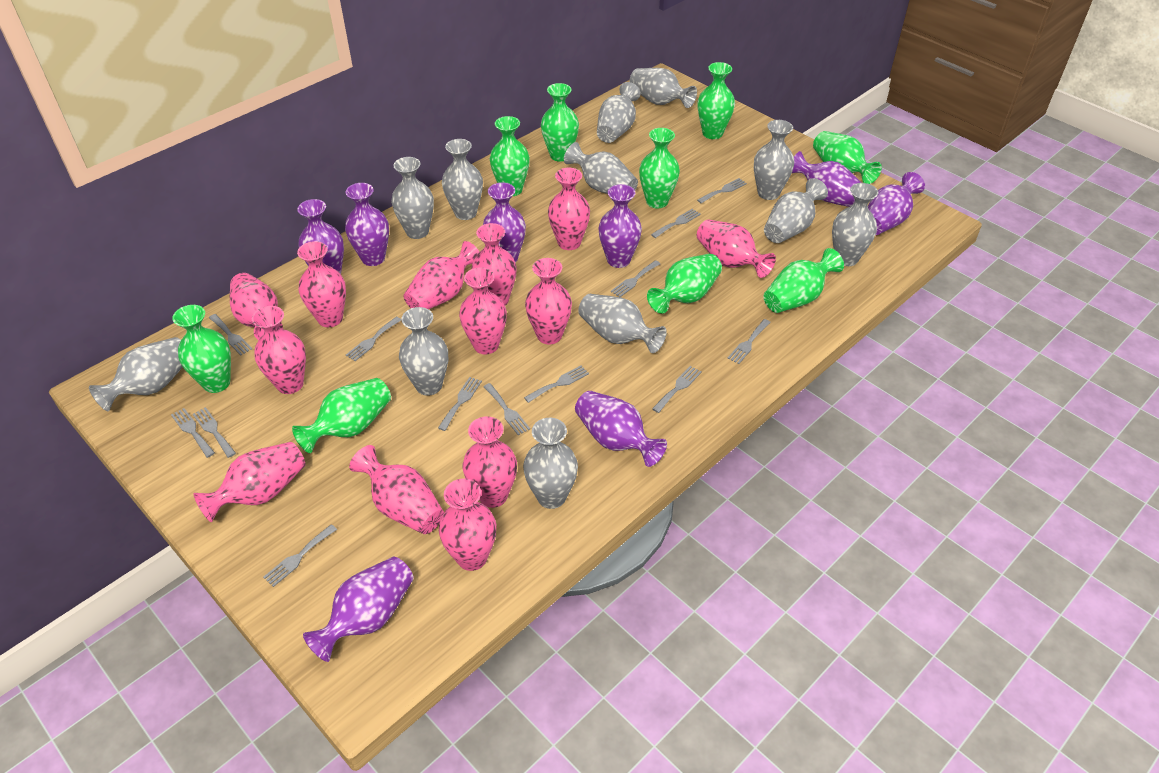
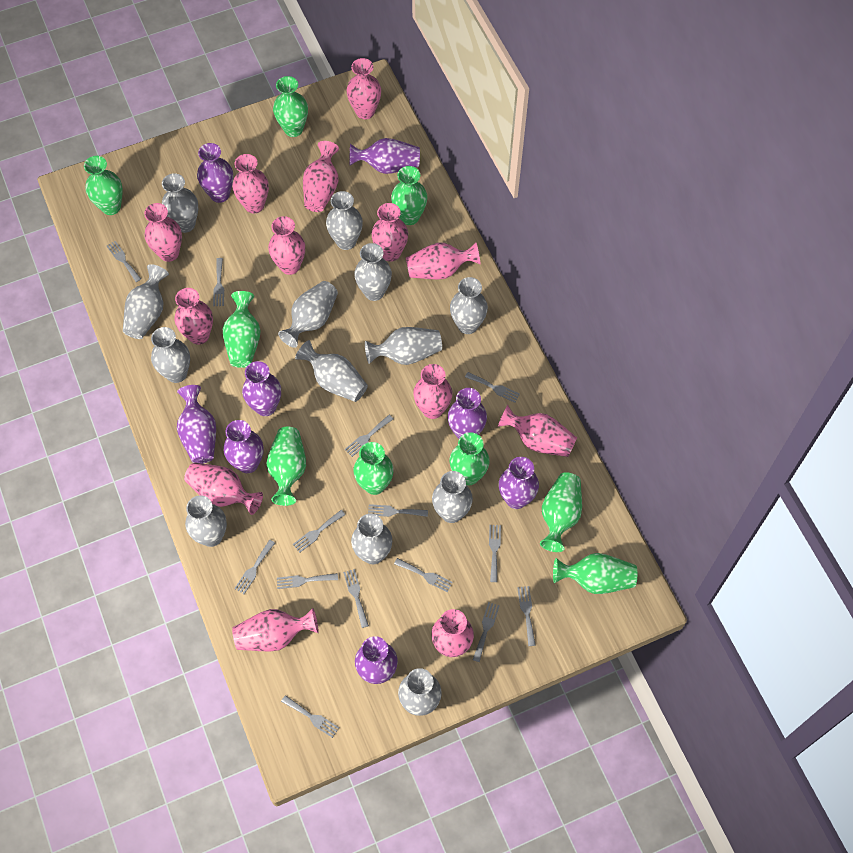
grey fork: 13 -> 14
grey vase: 12 -> 13

